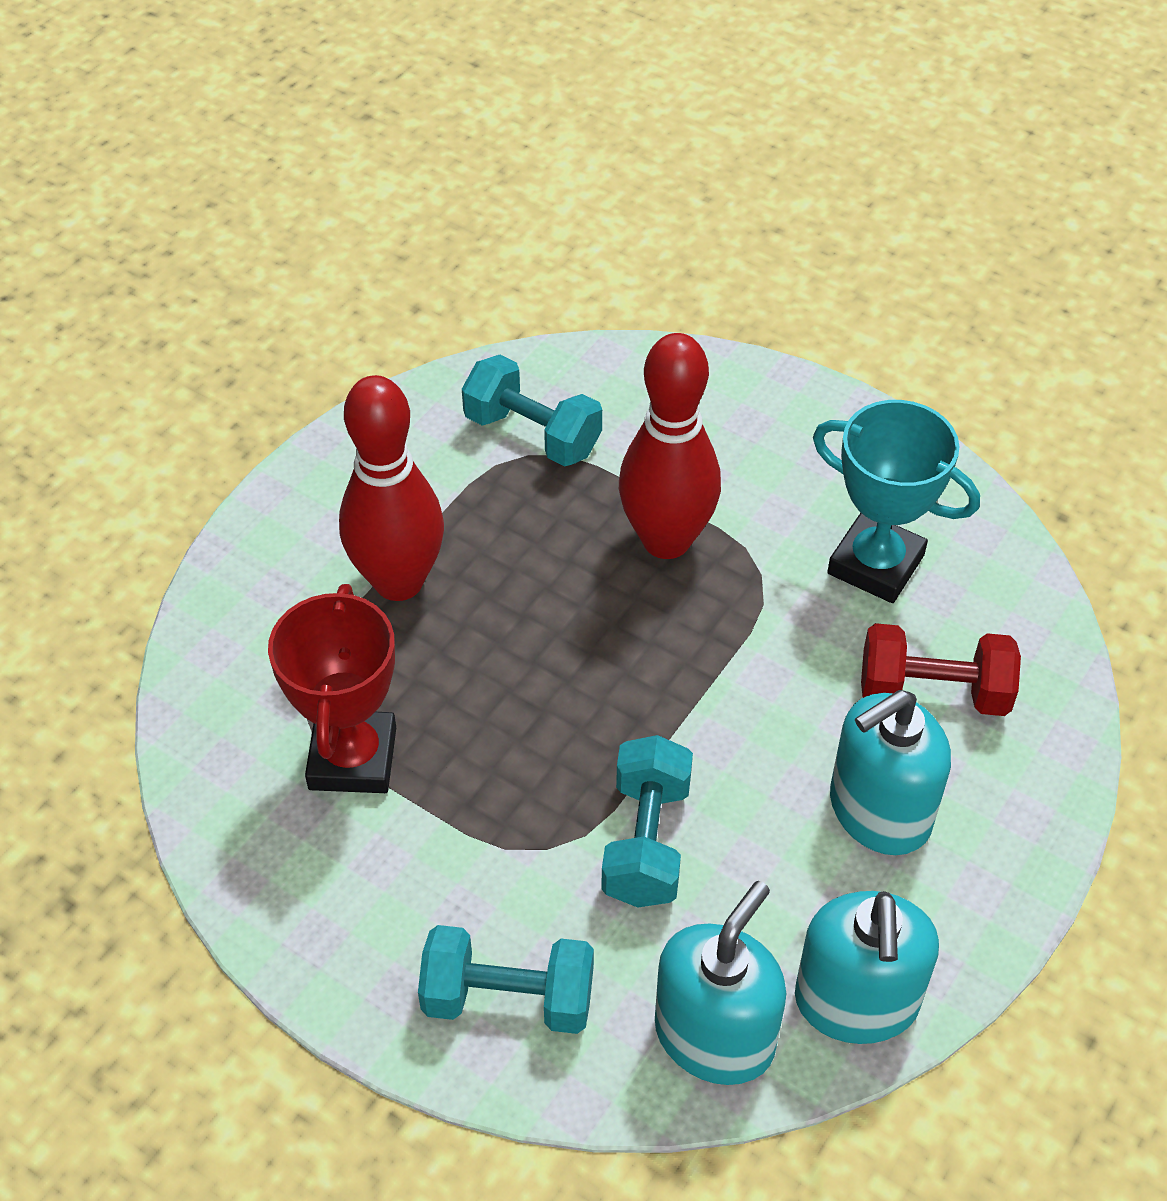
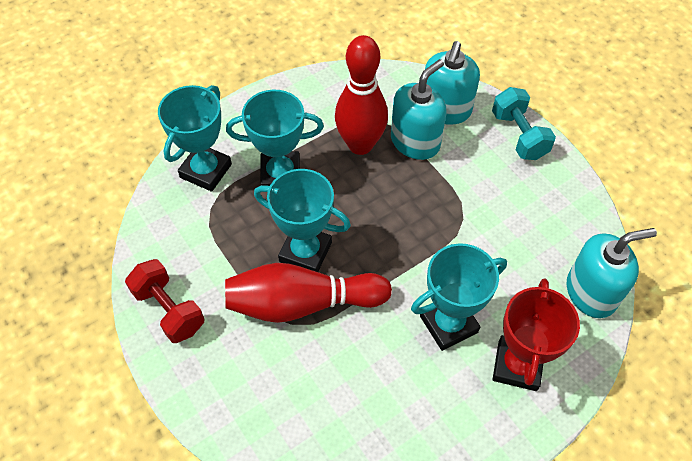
turquoise dumbbell: 3 -> 1
turquoise trophy: 1 -> 4

